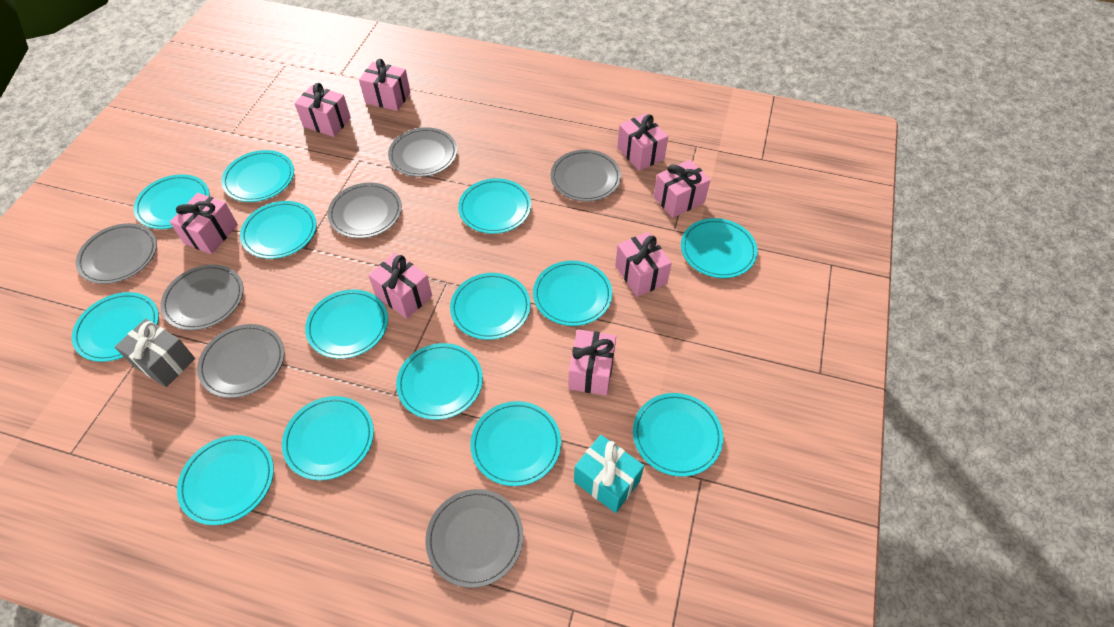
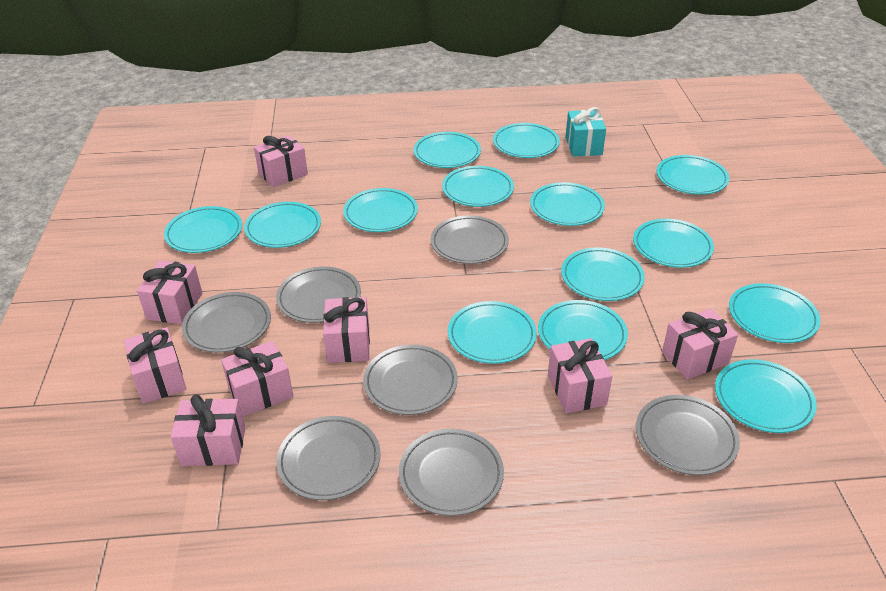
grey gift: 1 -> 0

